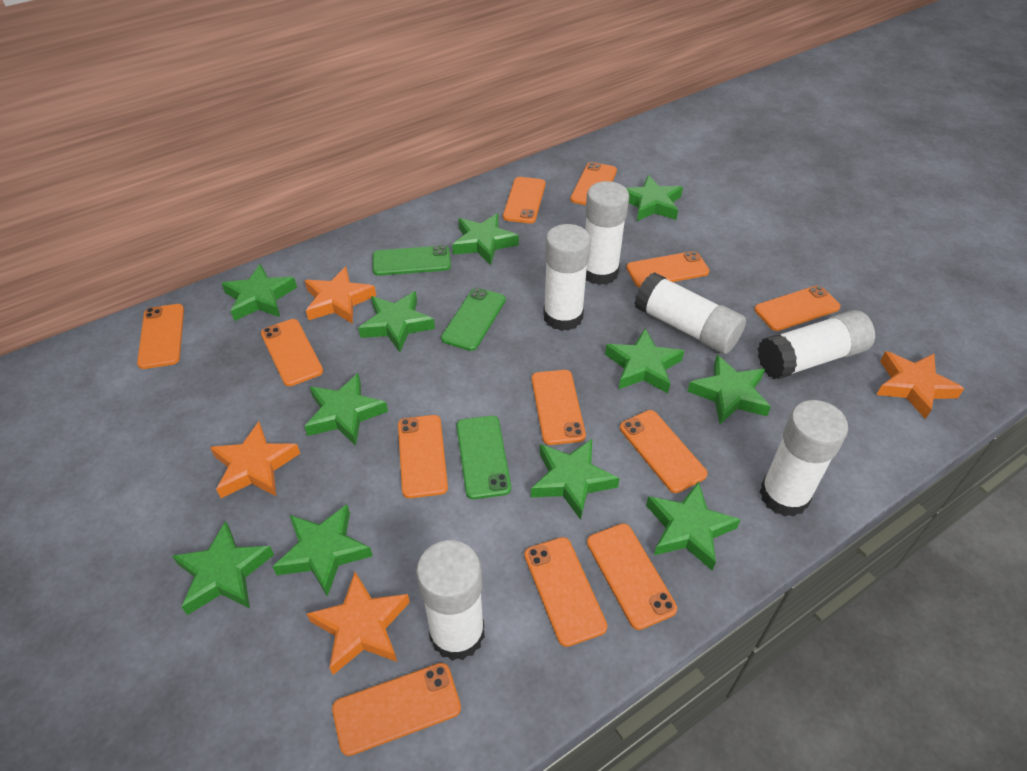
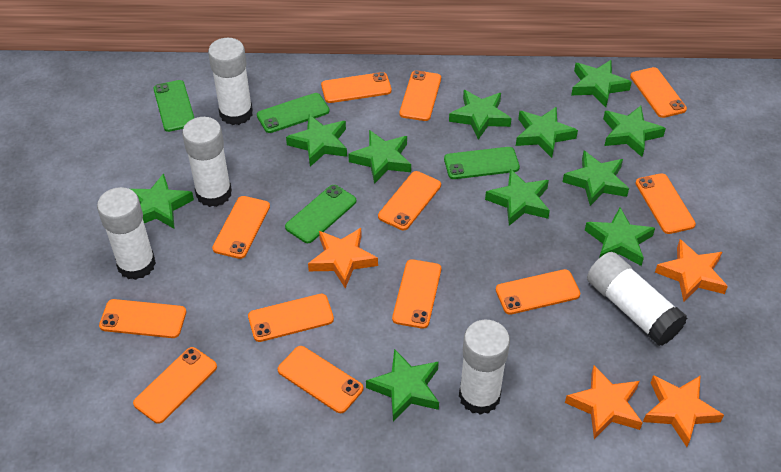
green phone: 3 -> 4
white glue stick: 6 -> 5

